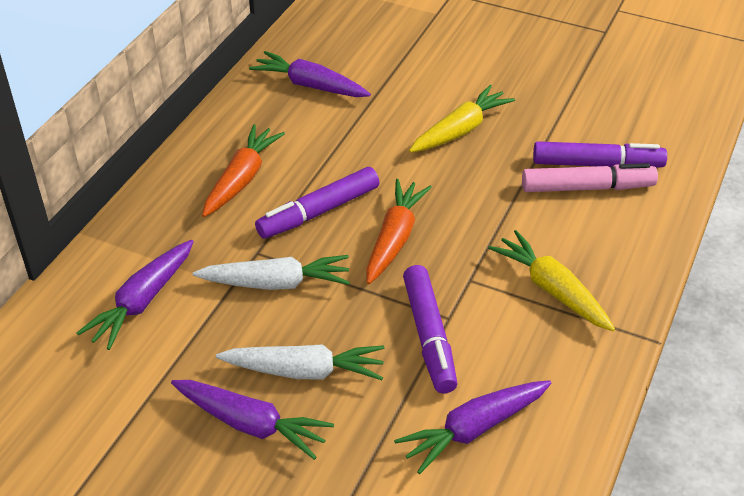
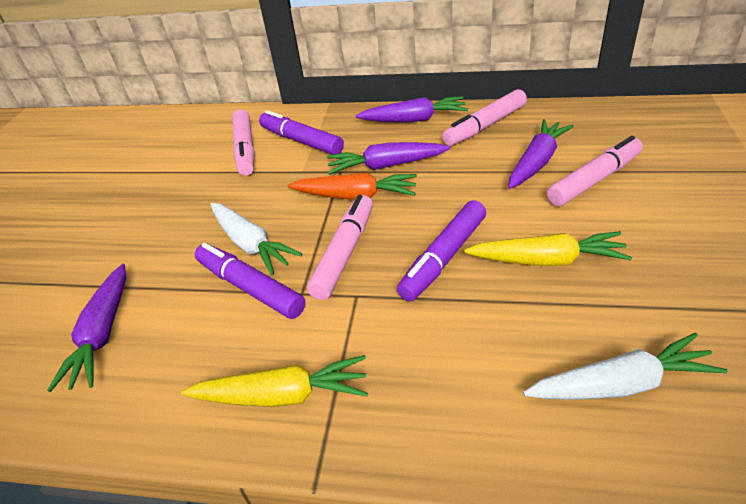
orange carrot: 2 -> 1
pink marker: 1 -> 4

